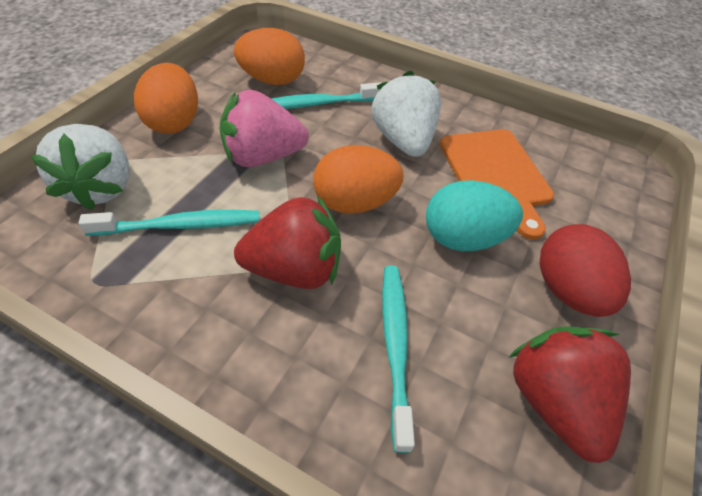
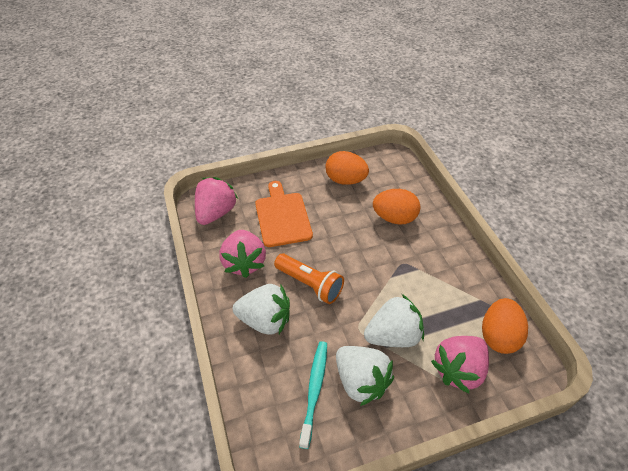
orange flashlight: 0 -> 1
pink strawberry: 1 -> 3
red egg: 1 -> 0
red strawberry: 2 -> 0
turquoise egg: 1 -> 0
turquoise toothbrush: 3 -> 1
white strawberry: 2 -> 3

